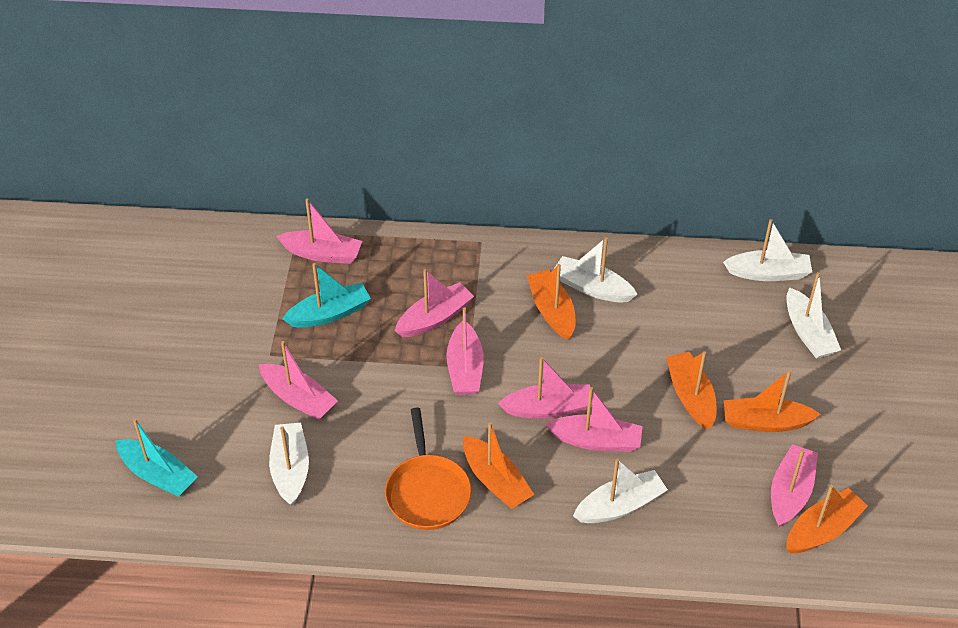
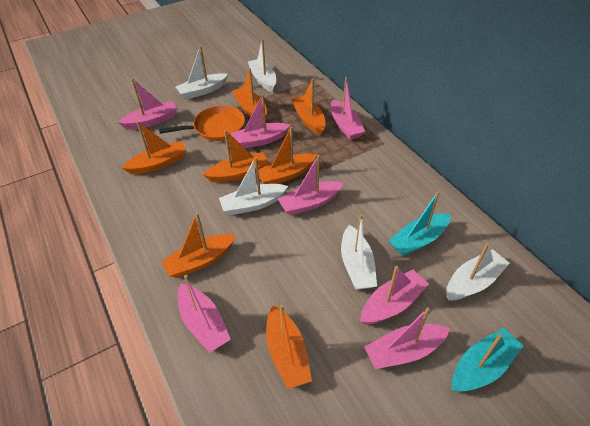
orange boat: 5 -> 7

